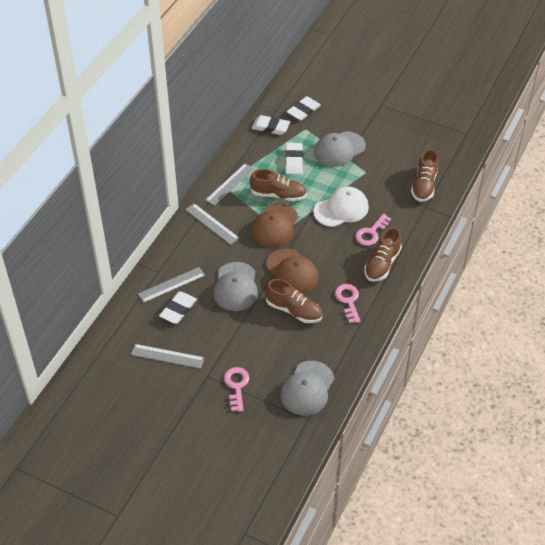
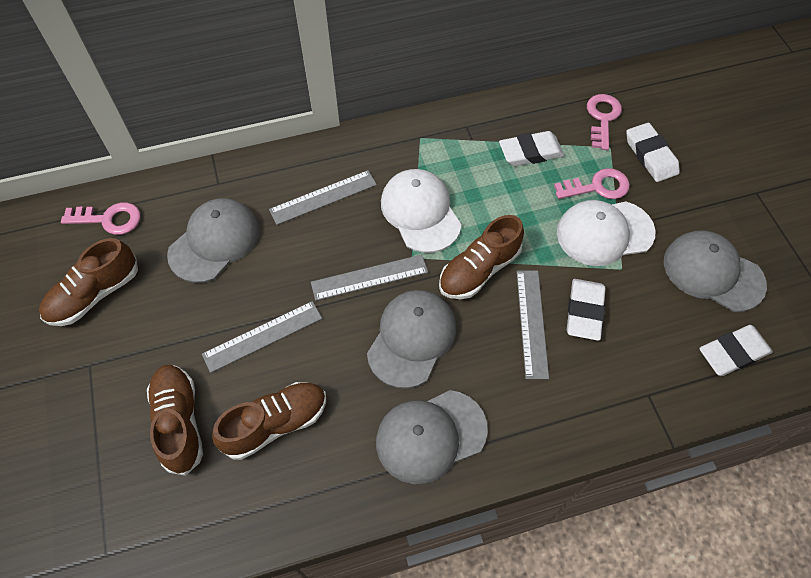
brown cap: 2 -> 0
grey cap: 3 -> 4
white cap: 1 -> 2

